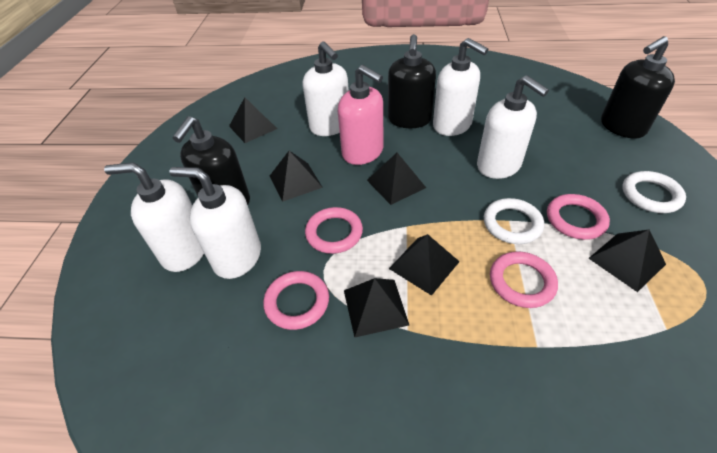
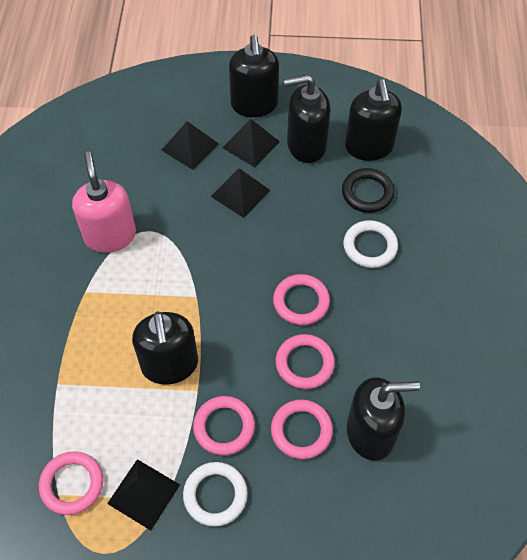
black pyramid: 6 -> 4
black ring: 0 -> 1
black soap dispenser: 3 -> 5
pink ring: 4 -> 5
white soap dispenser: 5 -> 0

